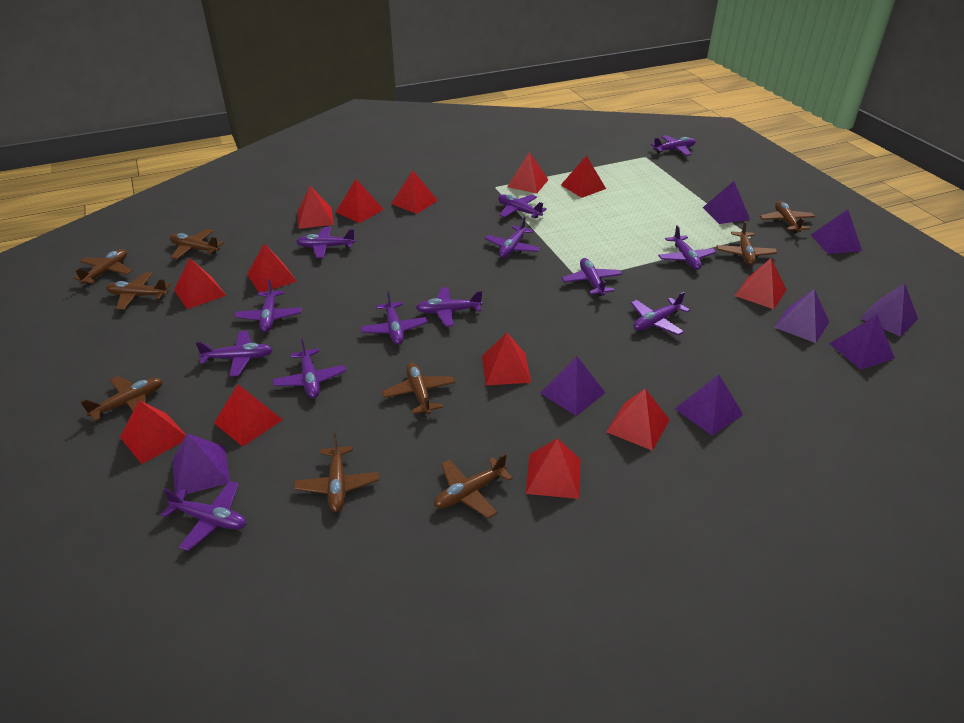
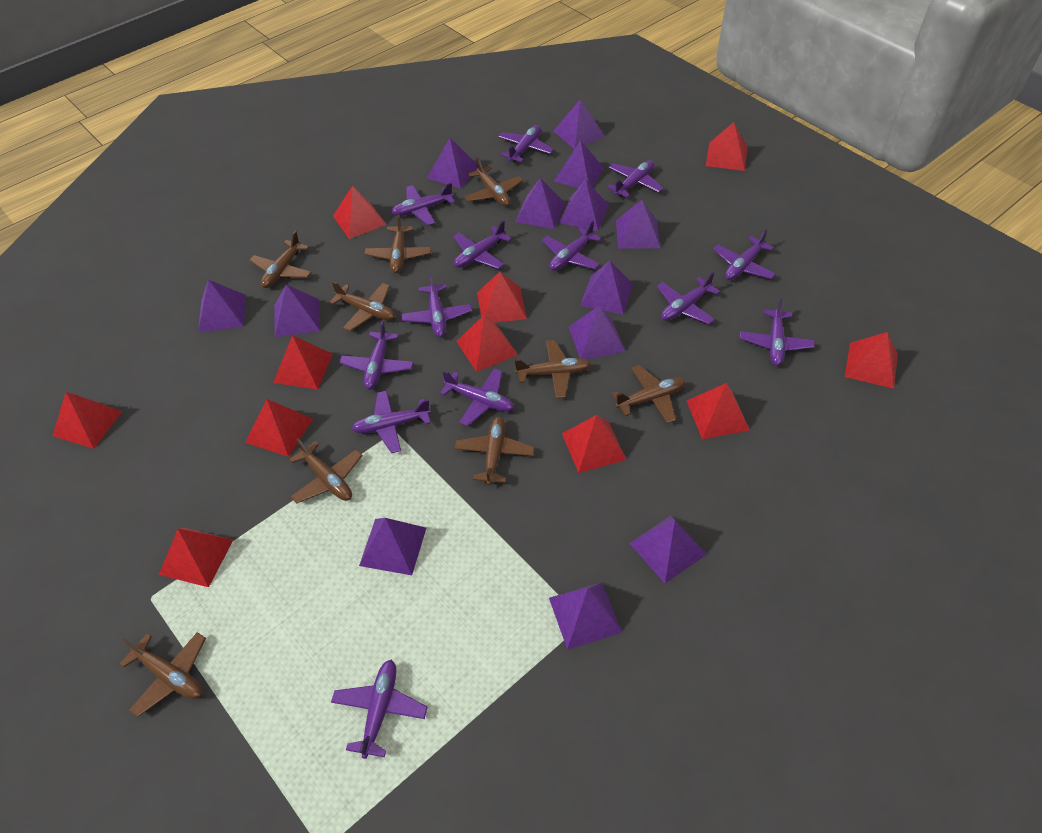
purple pyramid: 8 -> 13
red pyramid: 13 -> 11

